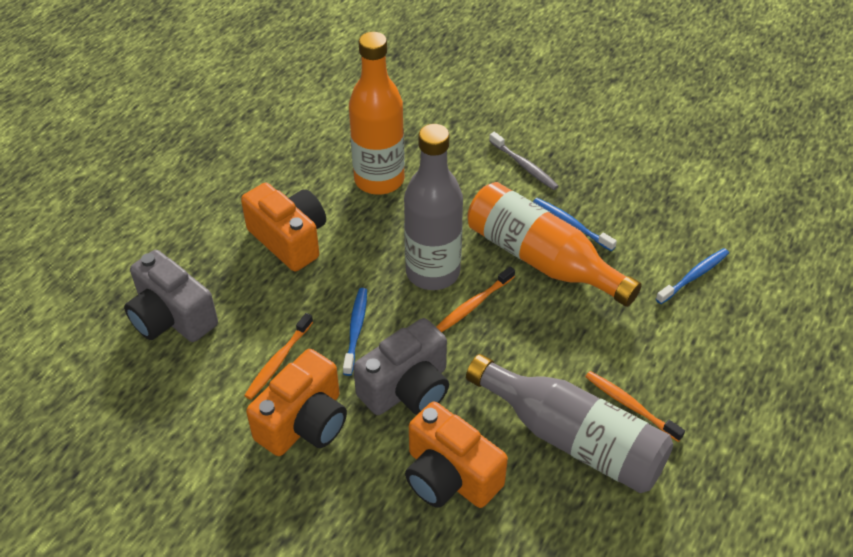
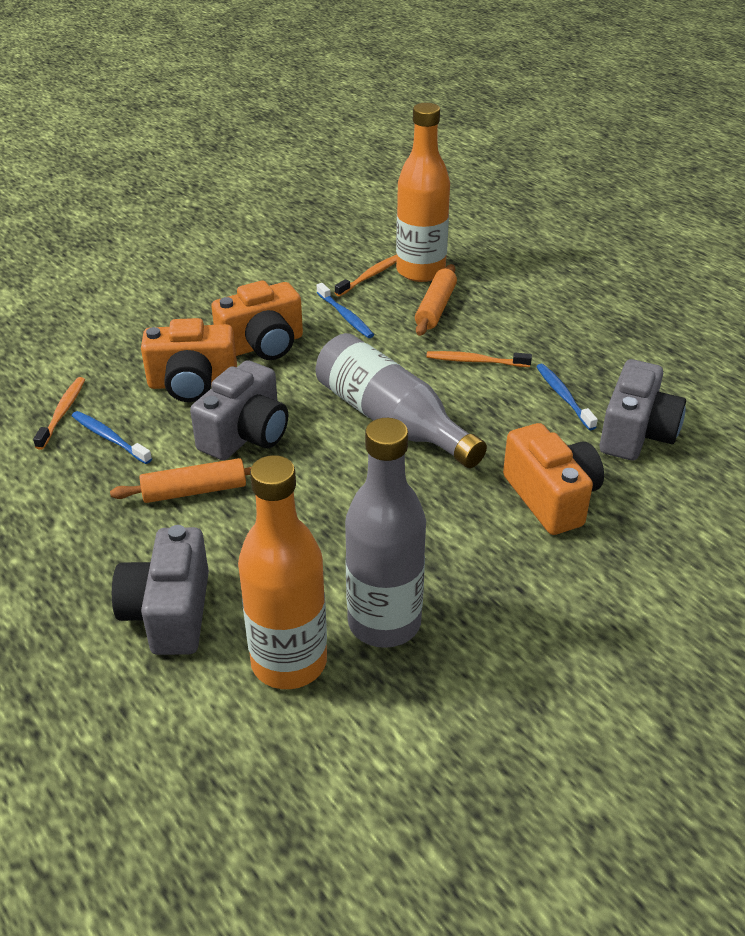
grey camera: 2 -> 3
grey toothbrush: 1 -> 0
orange rolling pin: 0 -> 2

